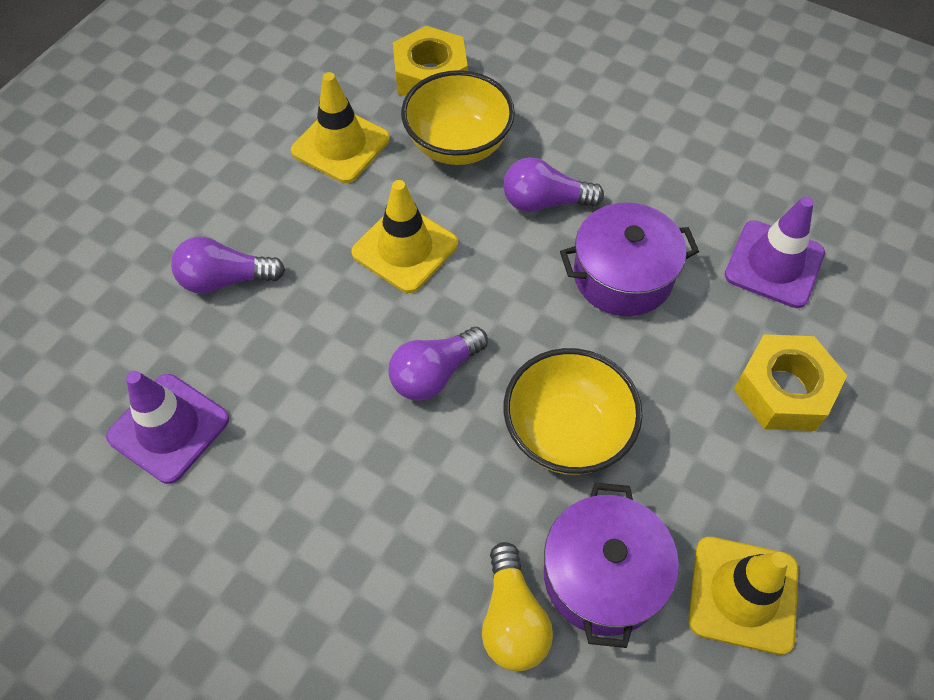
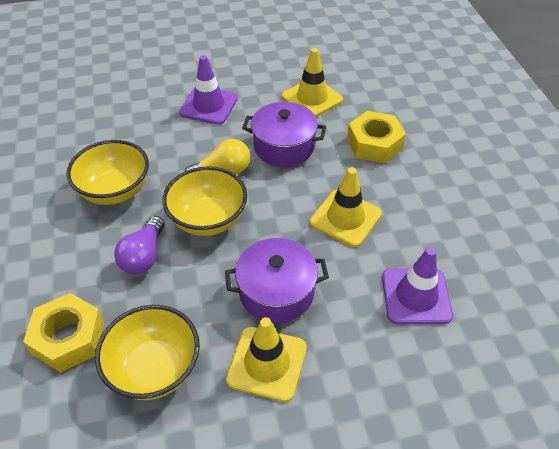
purple light bulb: 3 -> 1
yellow bowl: 2 -> 3

